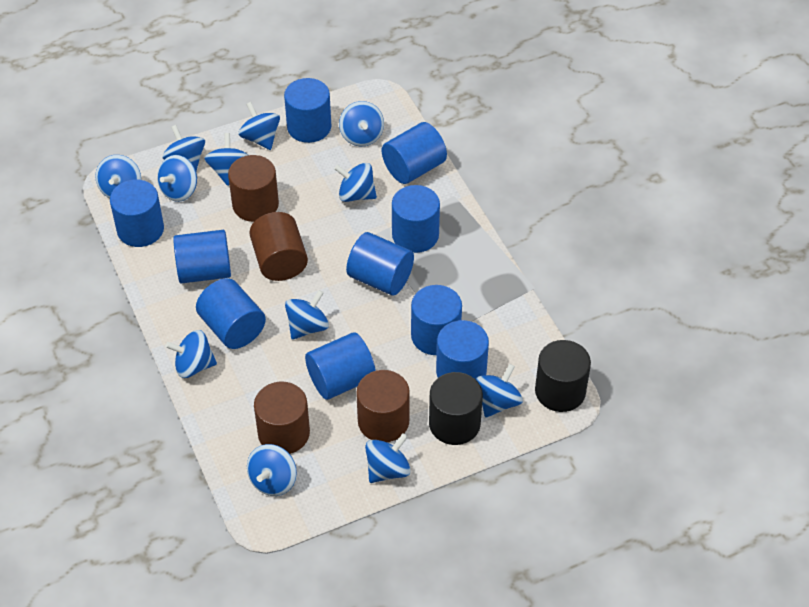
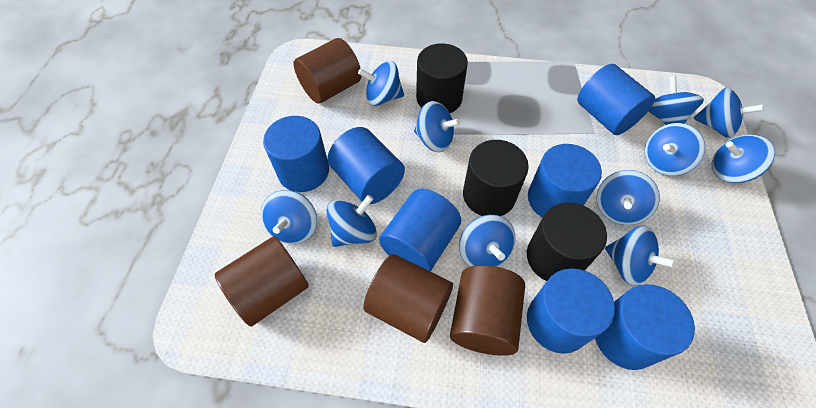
black cylinder: 2 -> 3
blue cylinder: 10 -> 7
blue spinning top: 12 -> 11

